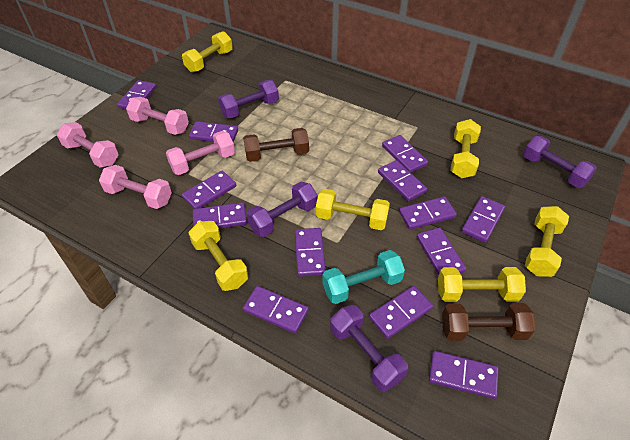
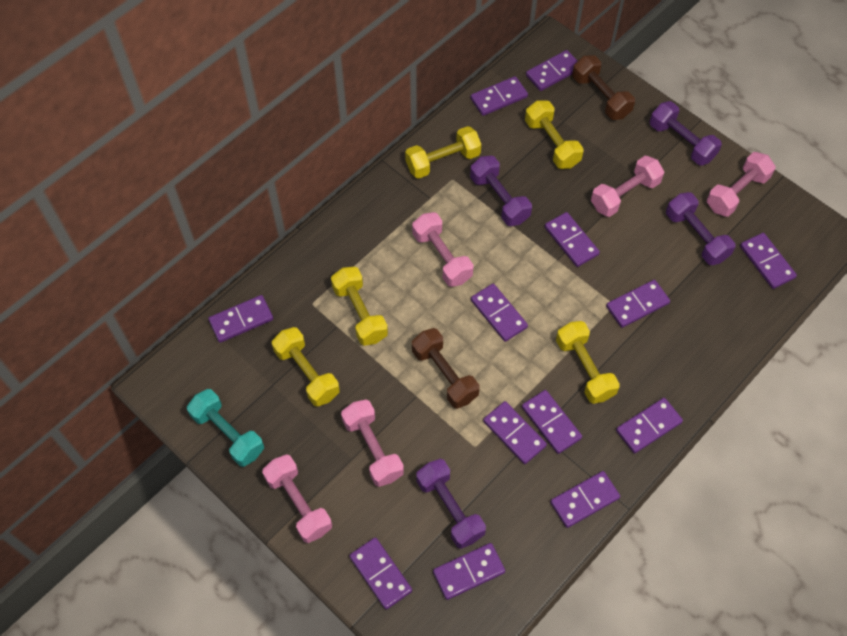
pink dumbbell: 4 -> 5
yellow dumbbell: 6 -> 5

